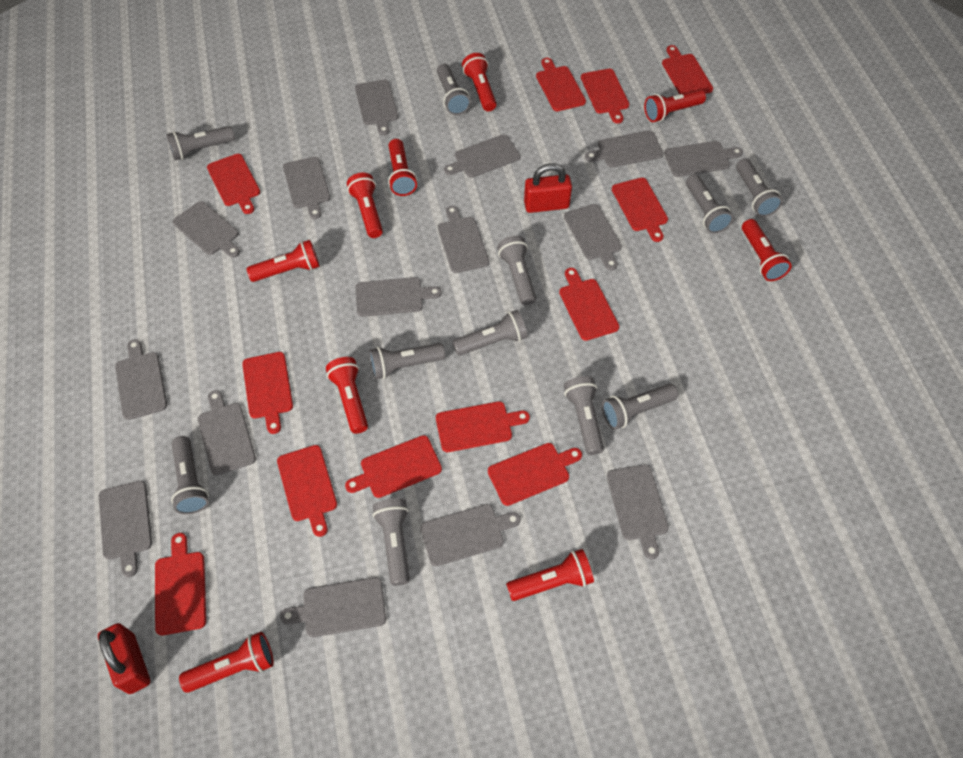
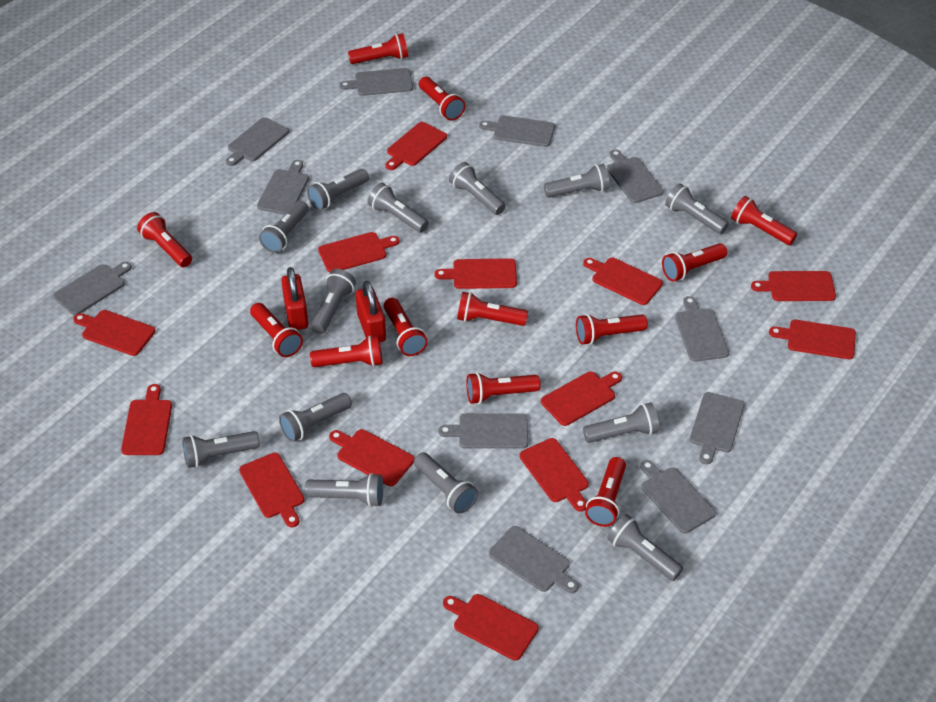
grey cutting board: 15 -> 11
grey flashlight: 11 -> 13
red cutting board: 12 -> 13
red flashlight: 9 -> 12

